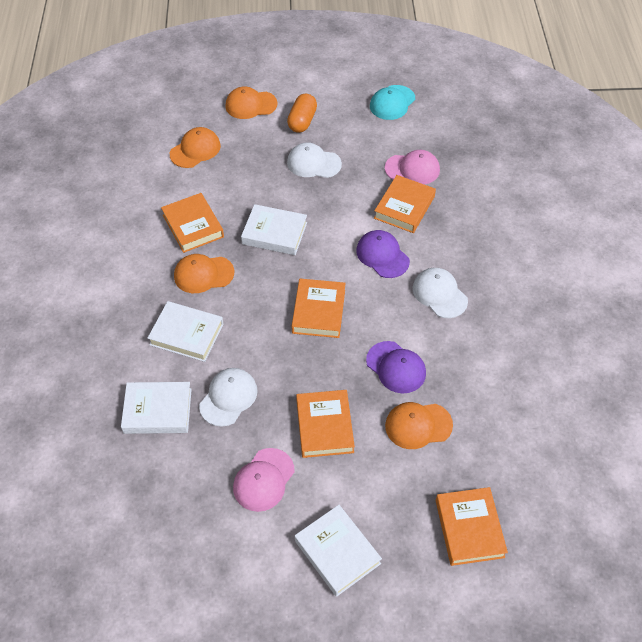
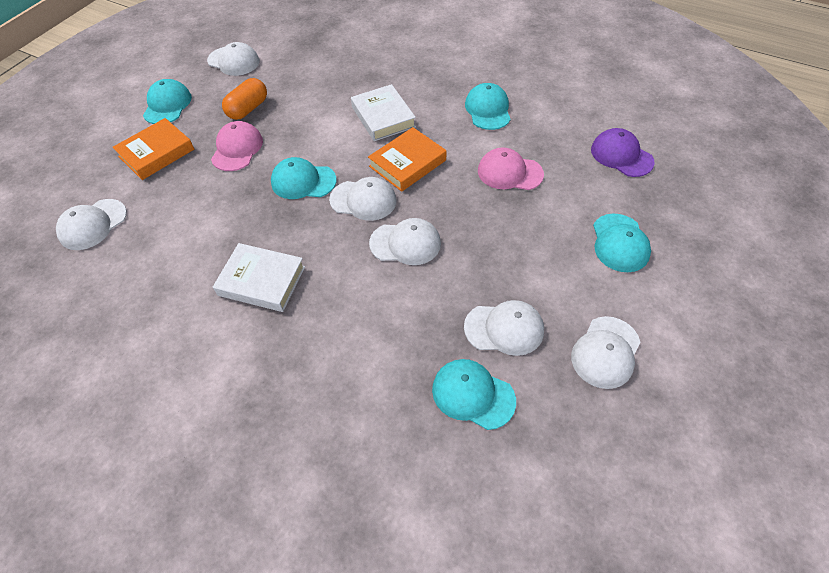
orange book: 5 -> 2
orange cap: 4 -> 0
purple cap: 2 -> 1
turquoise cap: 1 -> 5
white book: 4 -> 2
white cap: 3 -> 6

